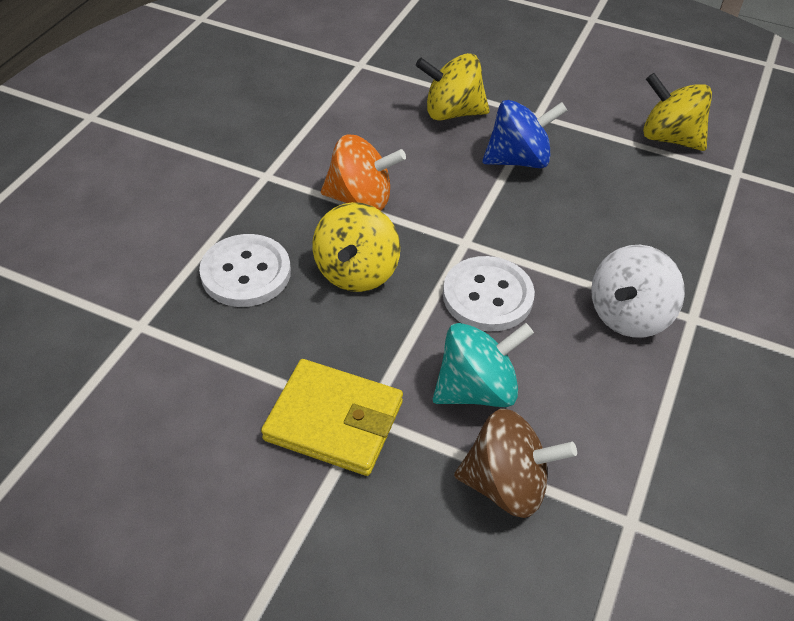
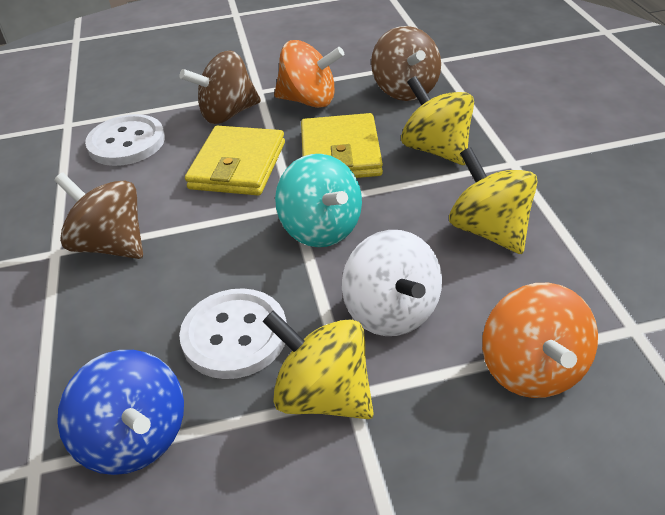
brown spinning top: 1 -> 3
orange spinning top: 1 -> 2
yellow wallet: 1 -> 2

